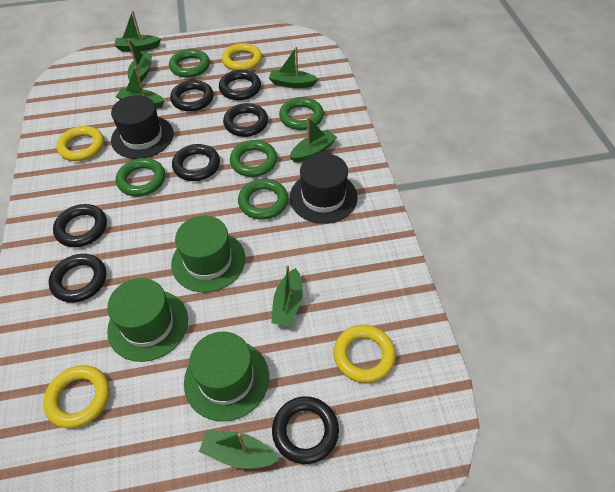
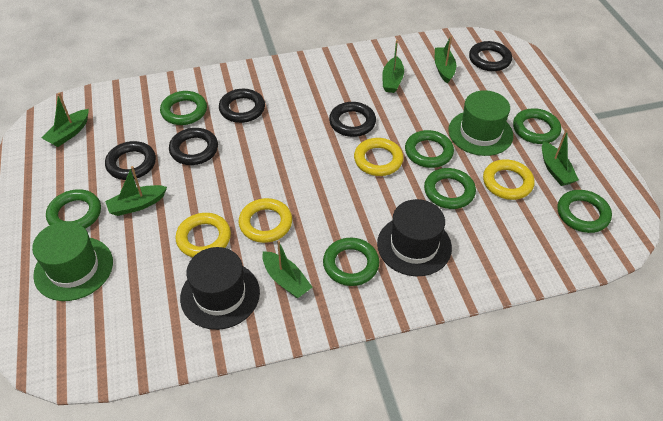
black ring: 7 -> 5
green boat: 7 -> 6
green hat: 3 -> 2
green ring: 5 -> 7

